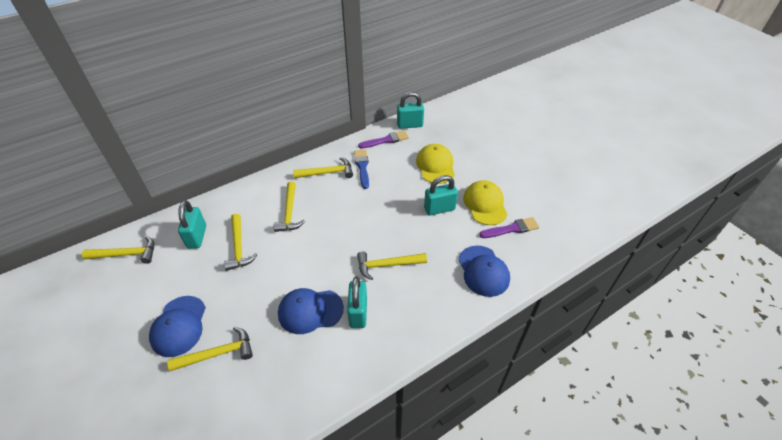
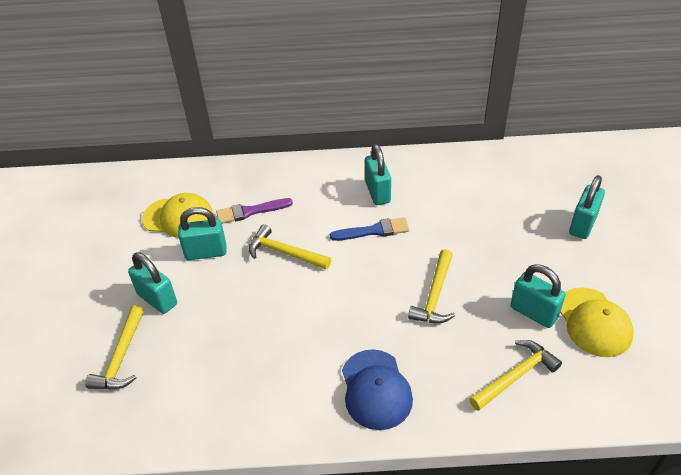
blue cap: 3 -> 1
purple brush: 2 -> 1
turquoise padlock: 4 -> 5
yellow hammer: 6 -> 4

